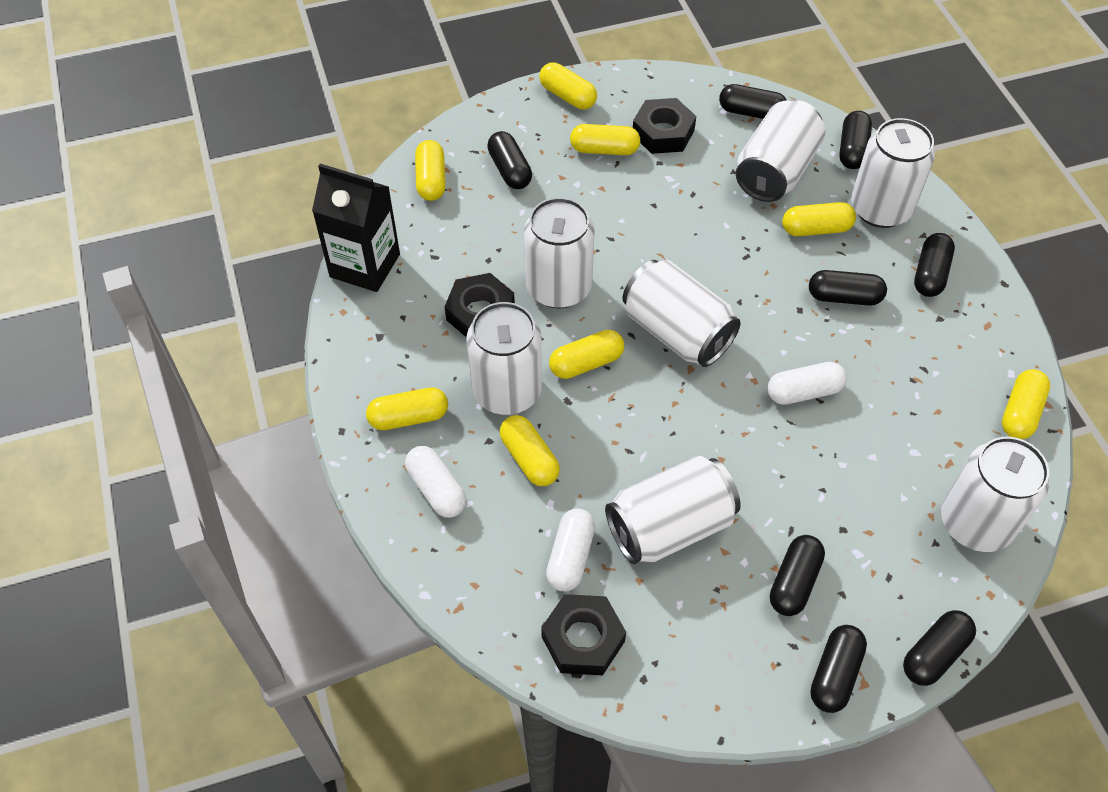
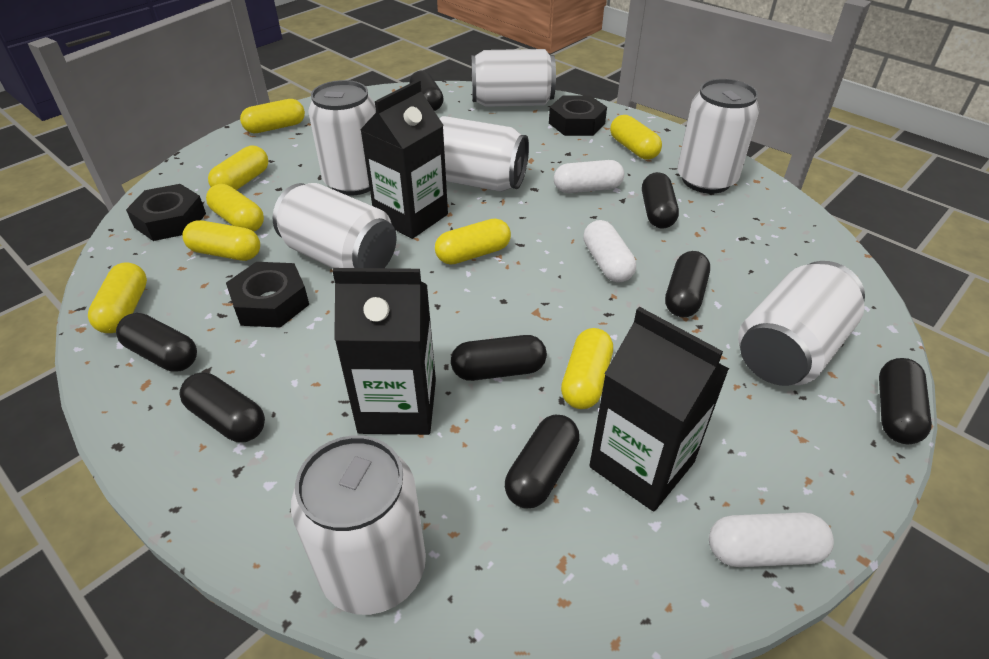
black carton: 1 -> 3

